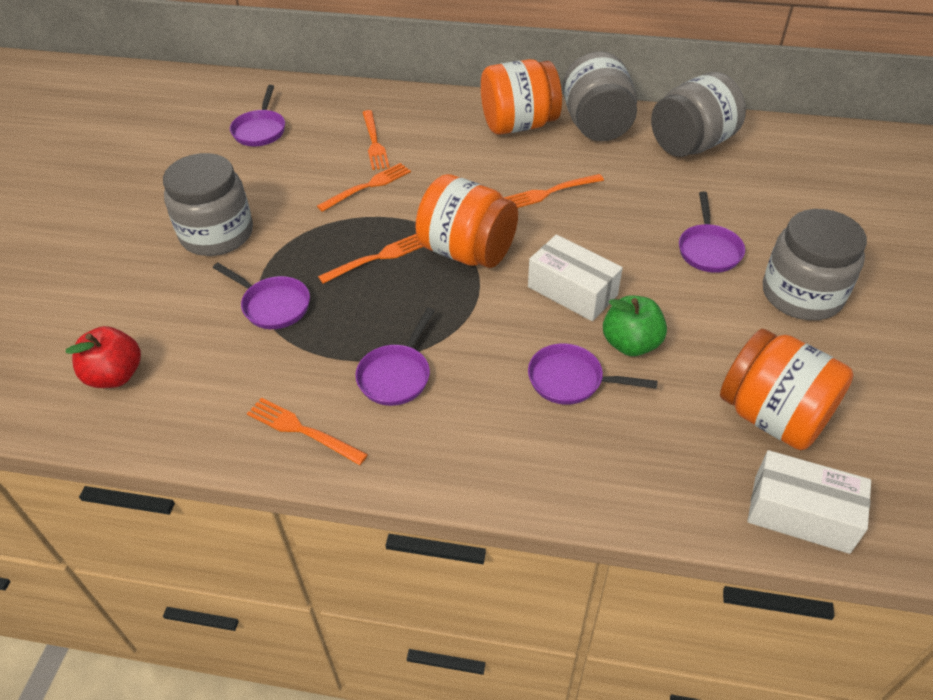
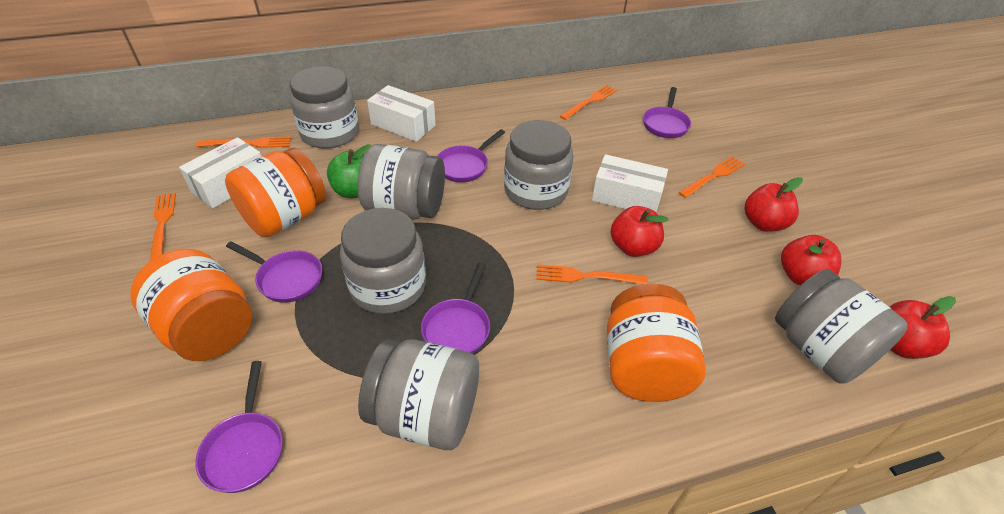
grey jar: 4 -> 6
red apple: 1 -> 4
white box: 2 -> 3

